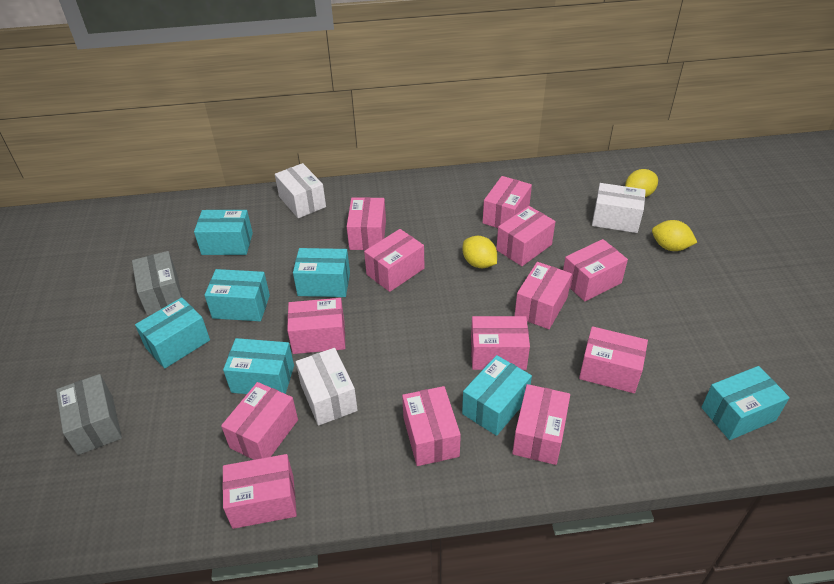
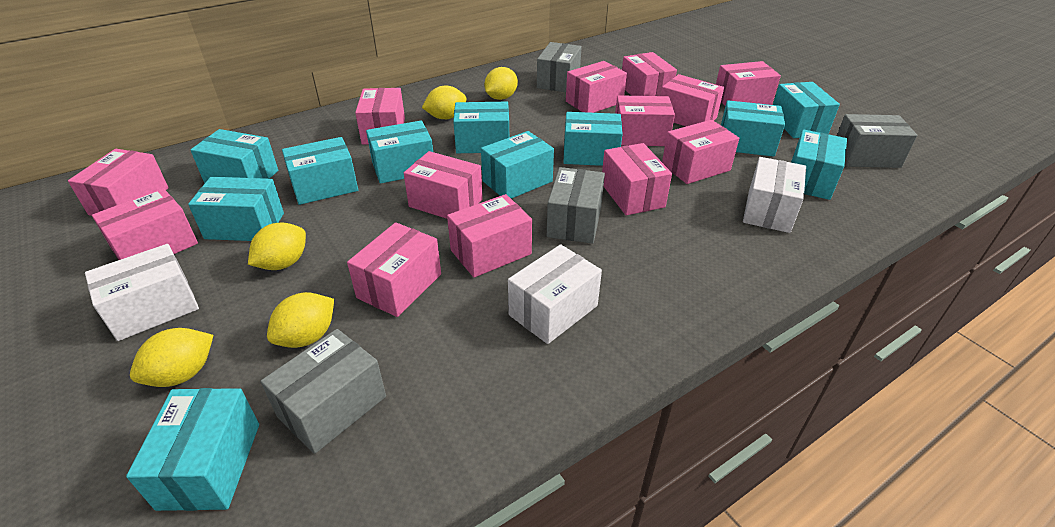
grey box: 2 -> 4
turquoise box: 7 -> 11
yellow lemon: 3 -> 5

